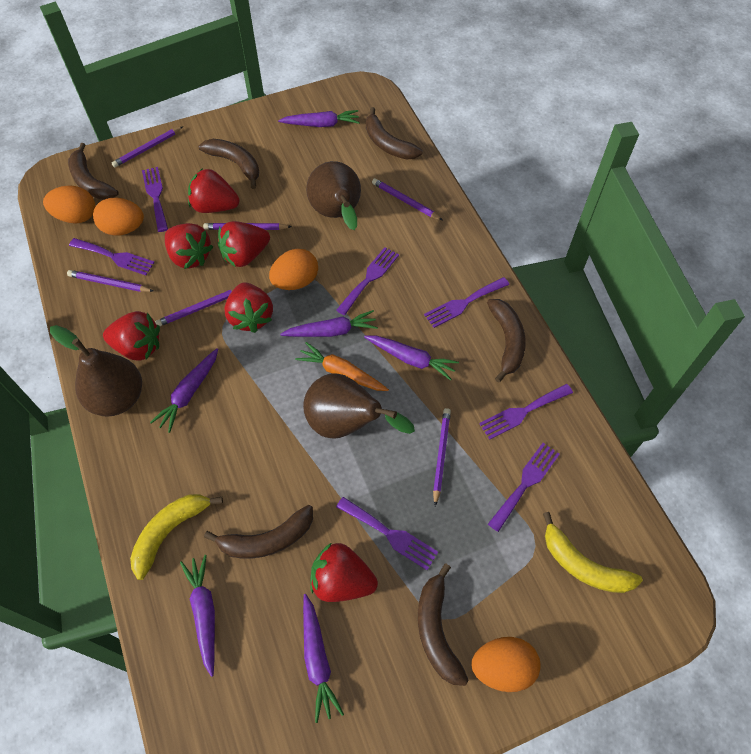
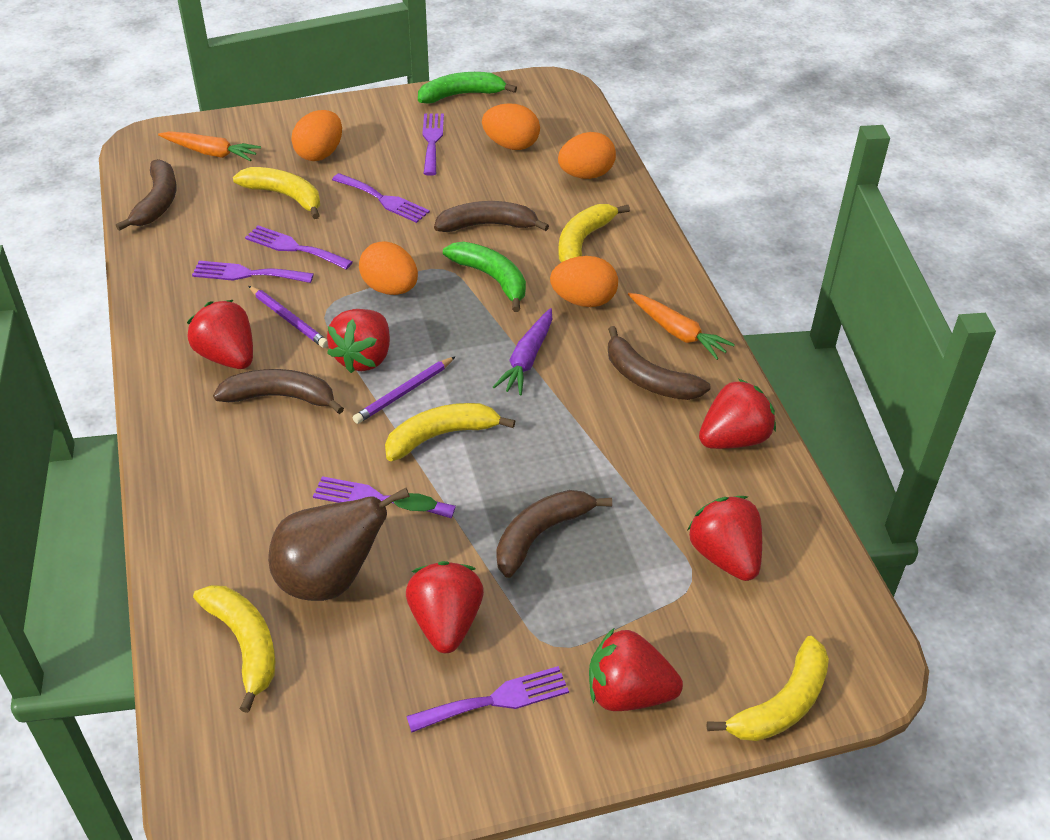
brown banana: 6 -> 5
brown pear: 3 -> 1
green banana: 0 -> 2
orange carrot: 1 -> 2
orange egg: 4 -> 5
purple carrot: 6 -> 1
purple fork: 7 -> 6
purple pencil: 6 -> 2
yellow banana: 2 -> 5

